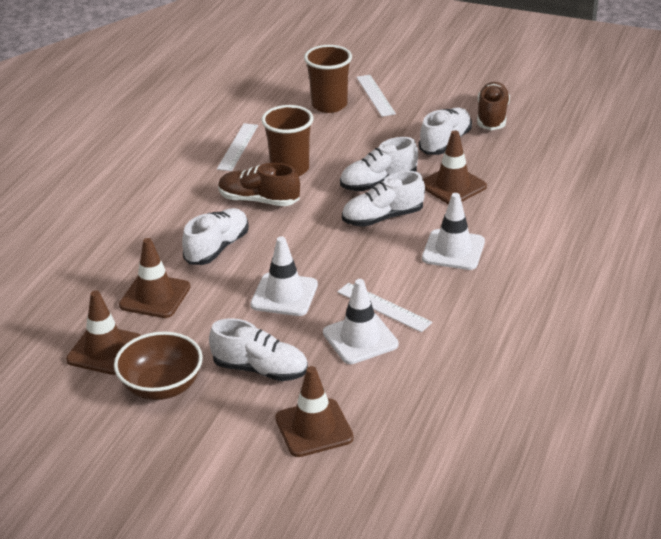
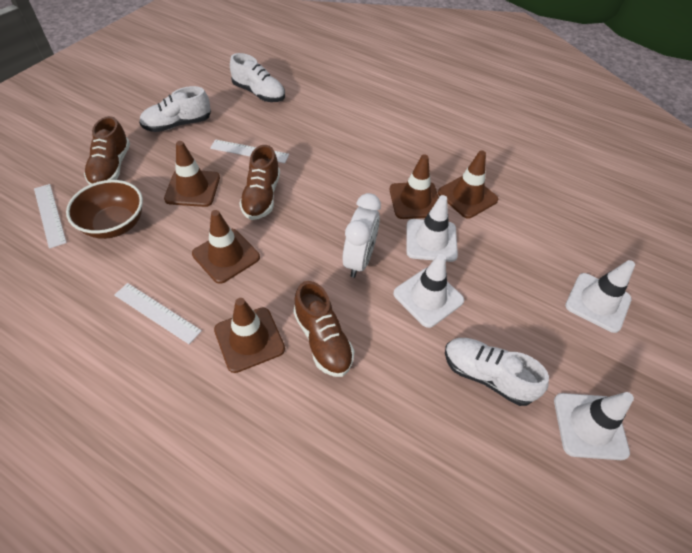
brown cup: 2 -> 0
brown shoe: 2 -> 3
brown traffic cone: 4 -> 5
white clock: 0 -> 1
white shoe: 5 -> 3
white traffic cone: 3 -> 4

